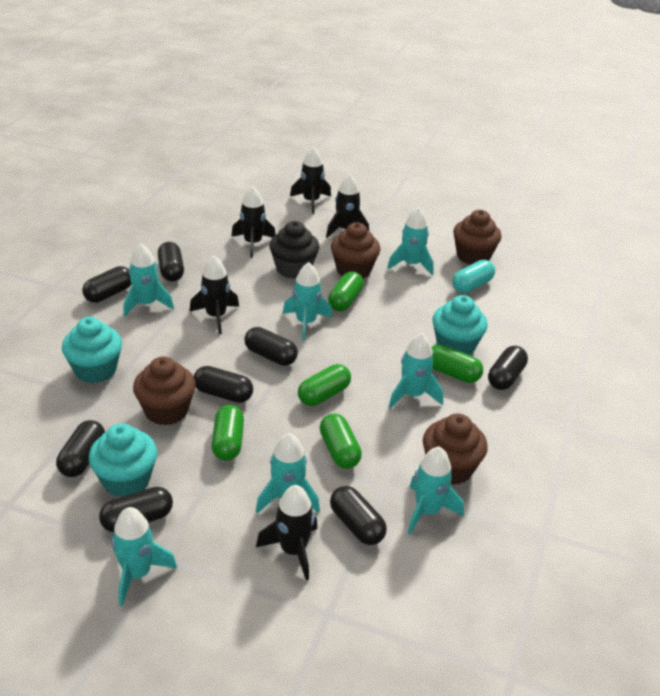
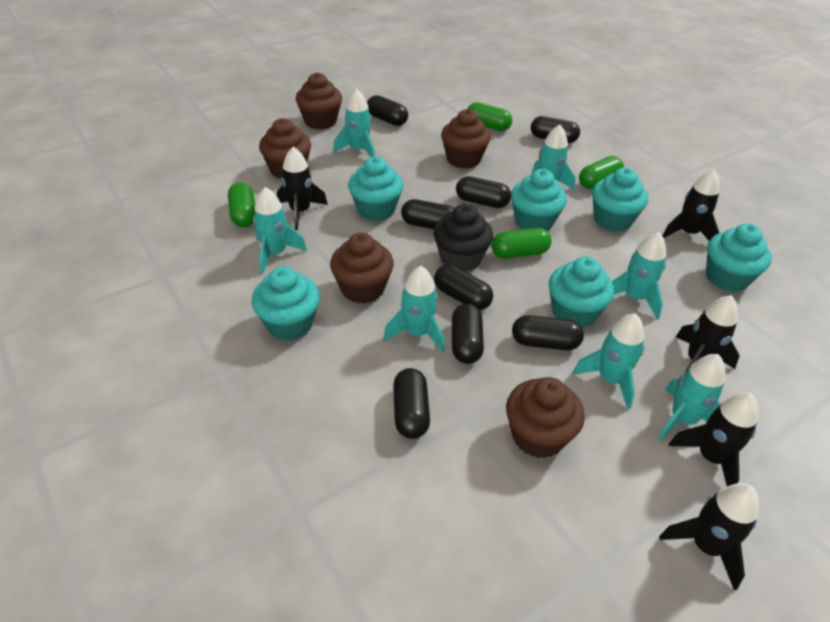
brown cupcake: 4 -> 5
green capsule: 5 -> 4
turquoise capsule: 1 -> 0
turquoise cupcake: 3 -> 6

